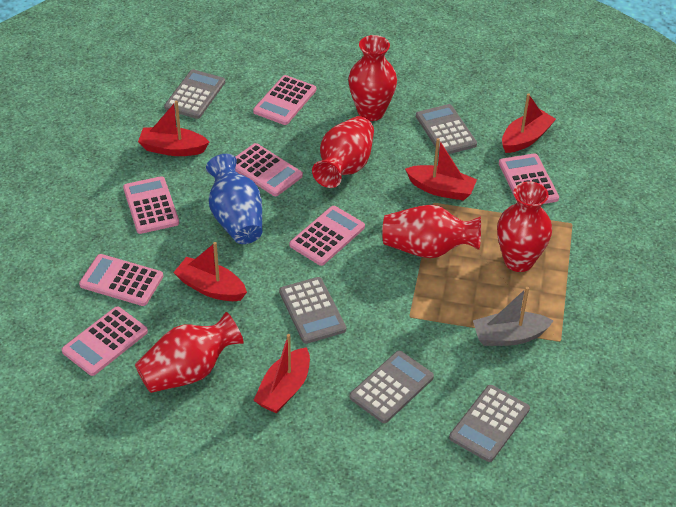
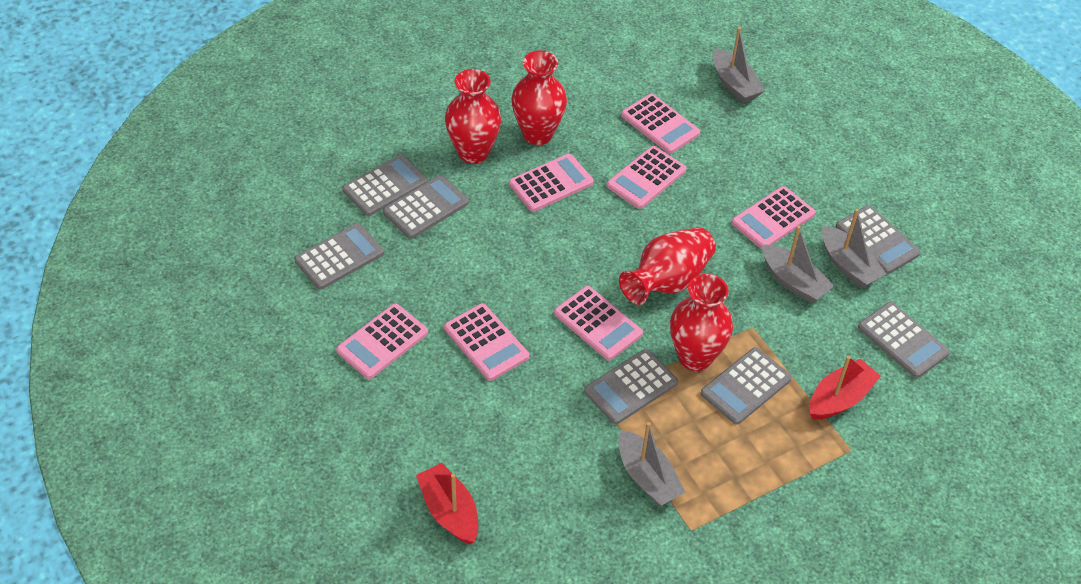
blue vase: 1 -> 0
grey boat: 1 -> 4
grey calculator: 5 -> 7
red boat: 5 -> 2
red vase: 5 -> 4

